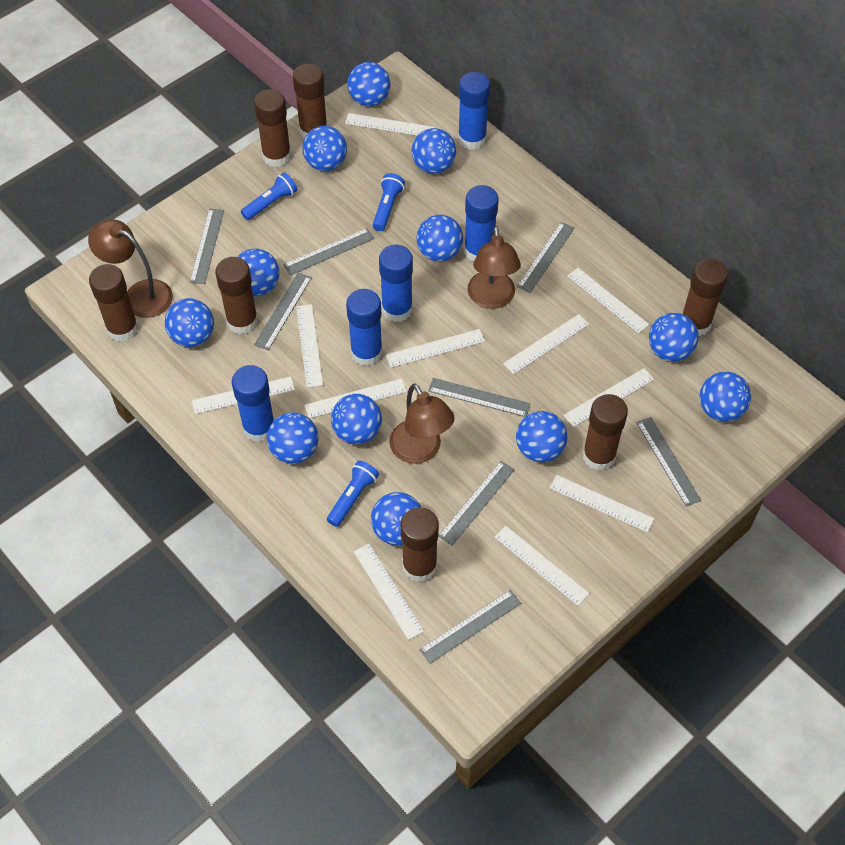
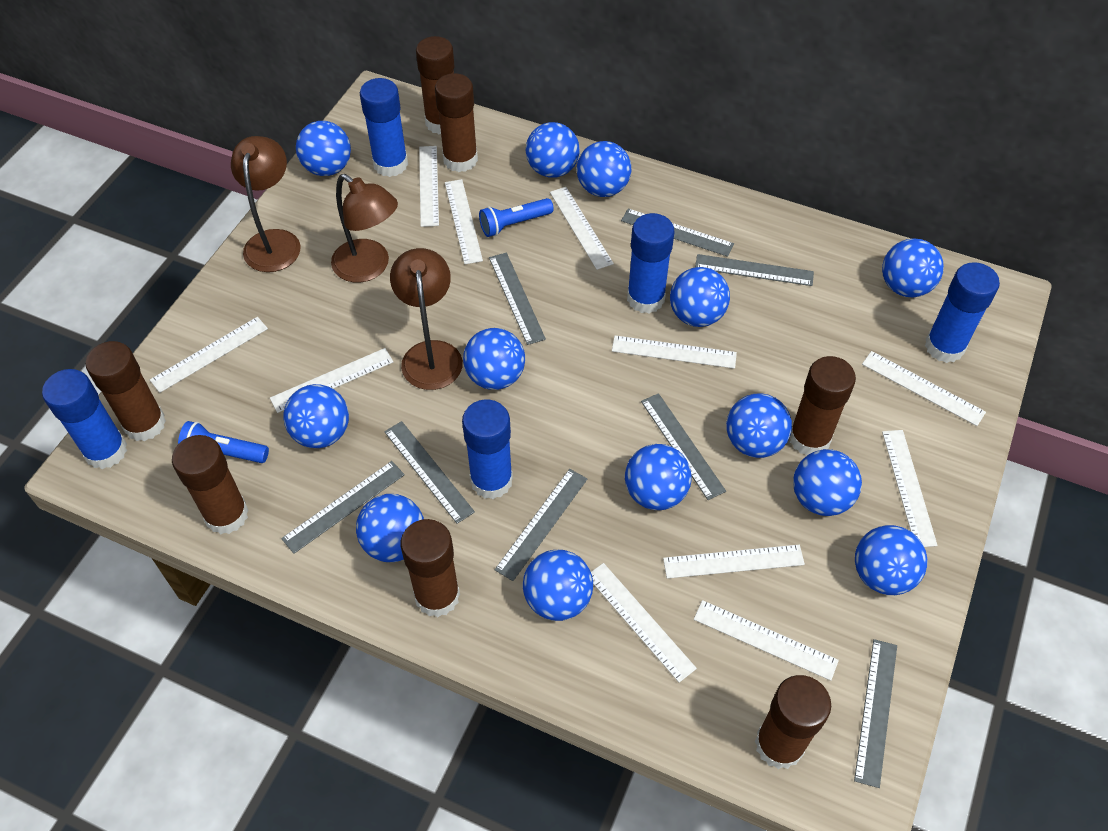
blue ball: 12 -> 13
blue flashlight: 3 -> 2

